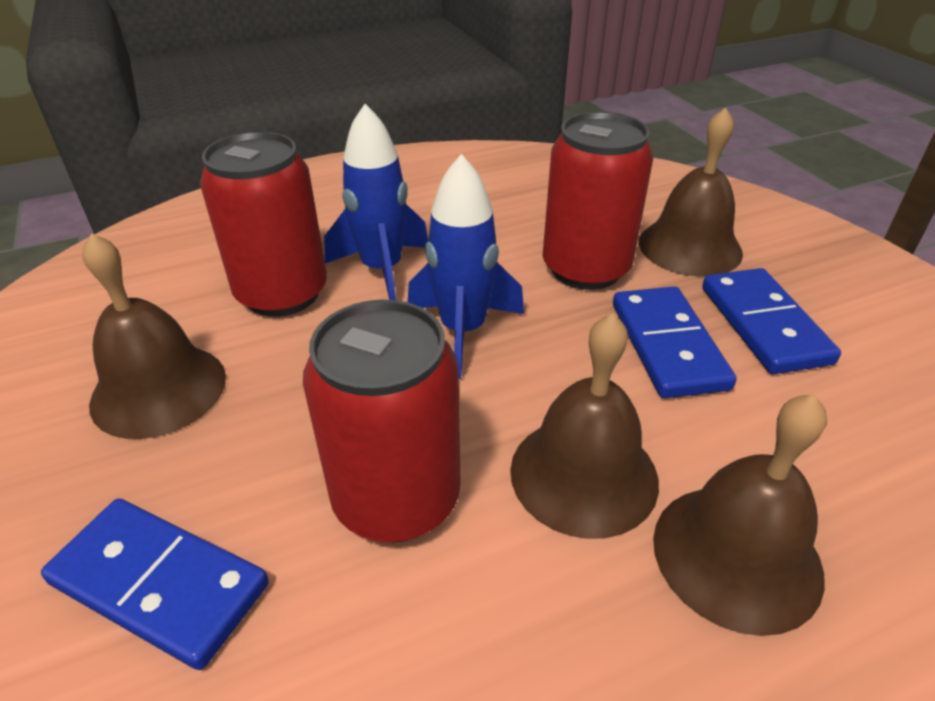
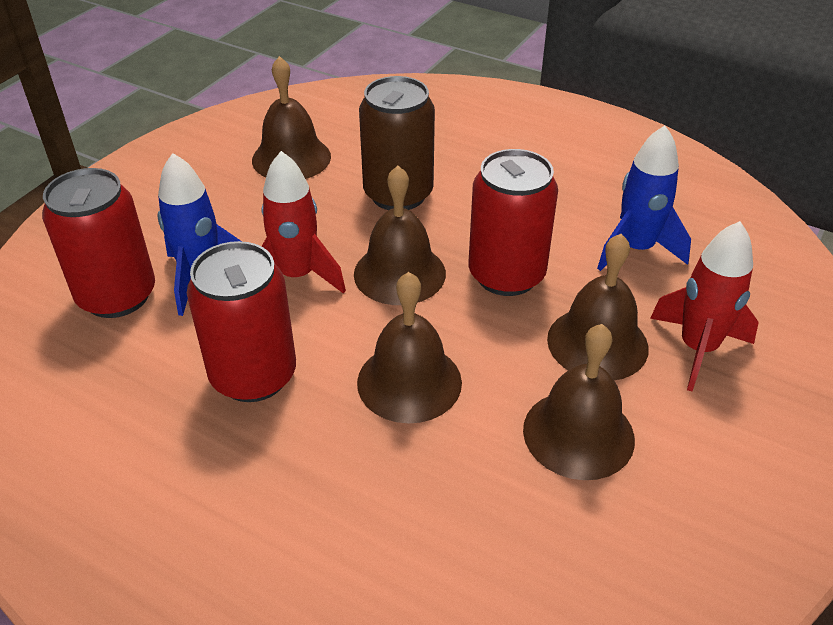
blue domino: 3 -> 0
brown bell: 4 -> 5
brown can: 0 -> 1
red rocket: 0 -> 2

